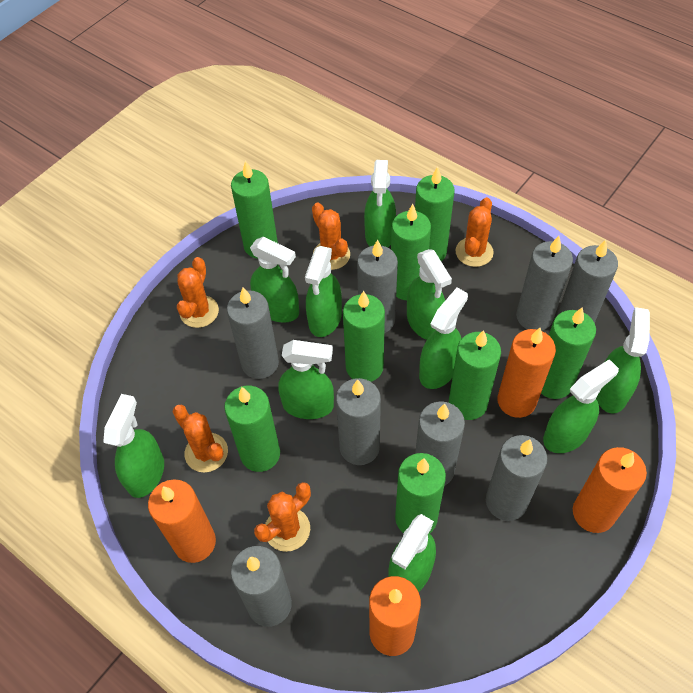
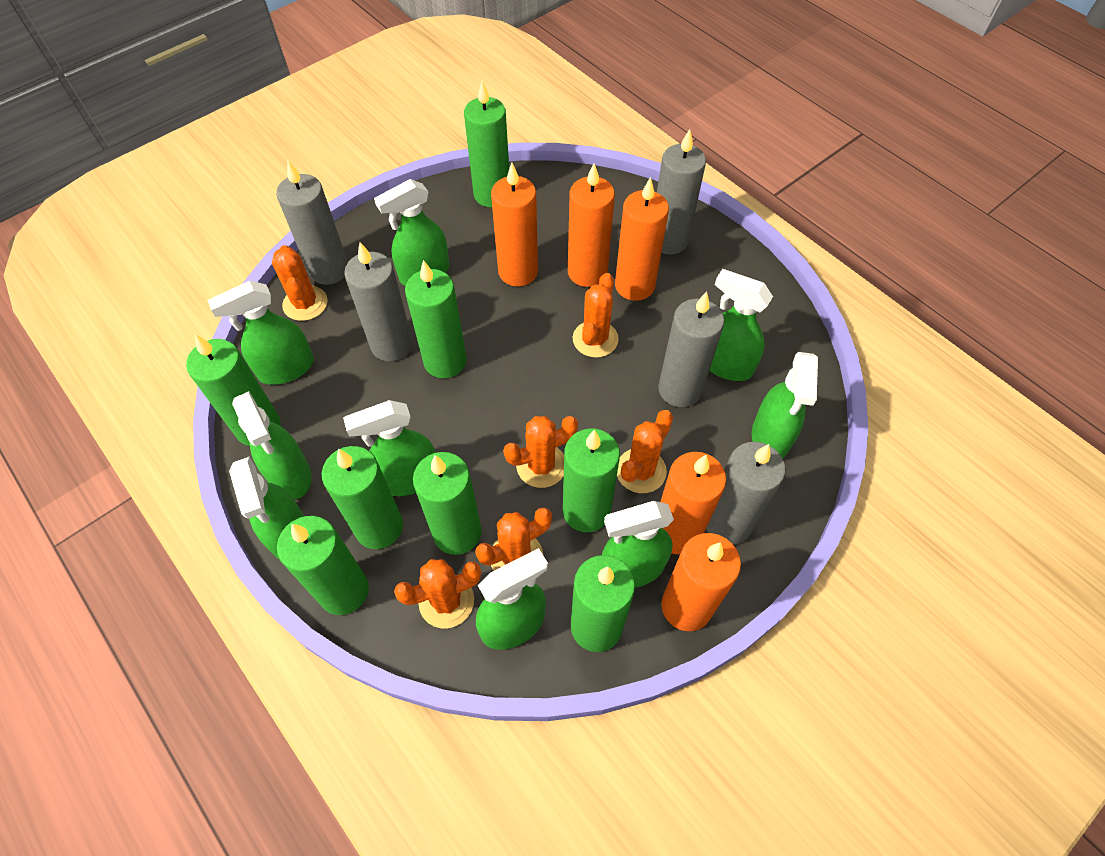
green spray bottle: 10 -> 9
grey candle: 8 -> 5
orange cactus: 5 -> 6
orange candle: 4 -> 5

